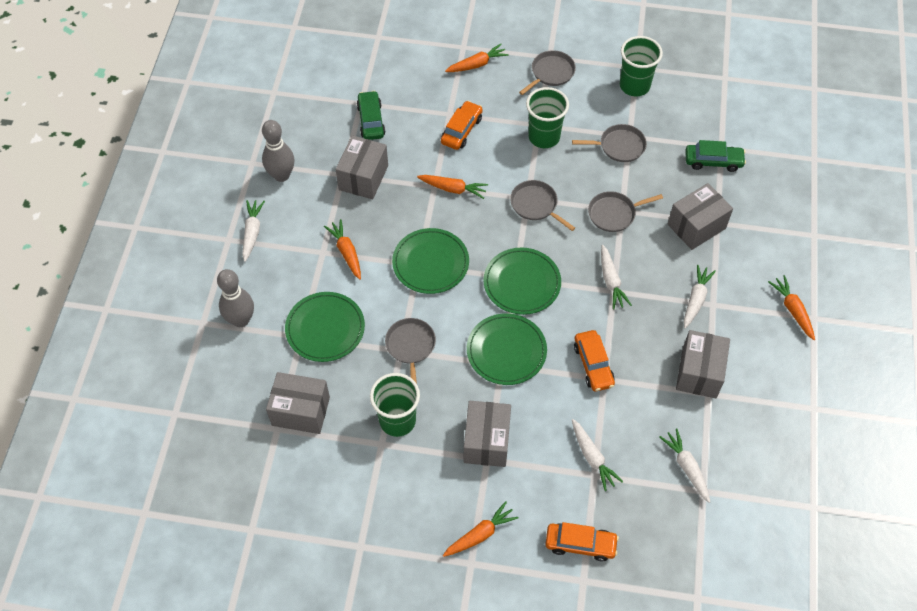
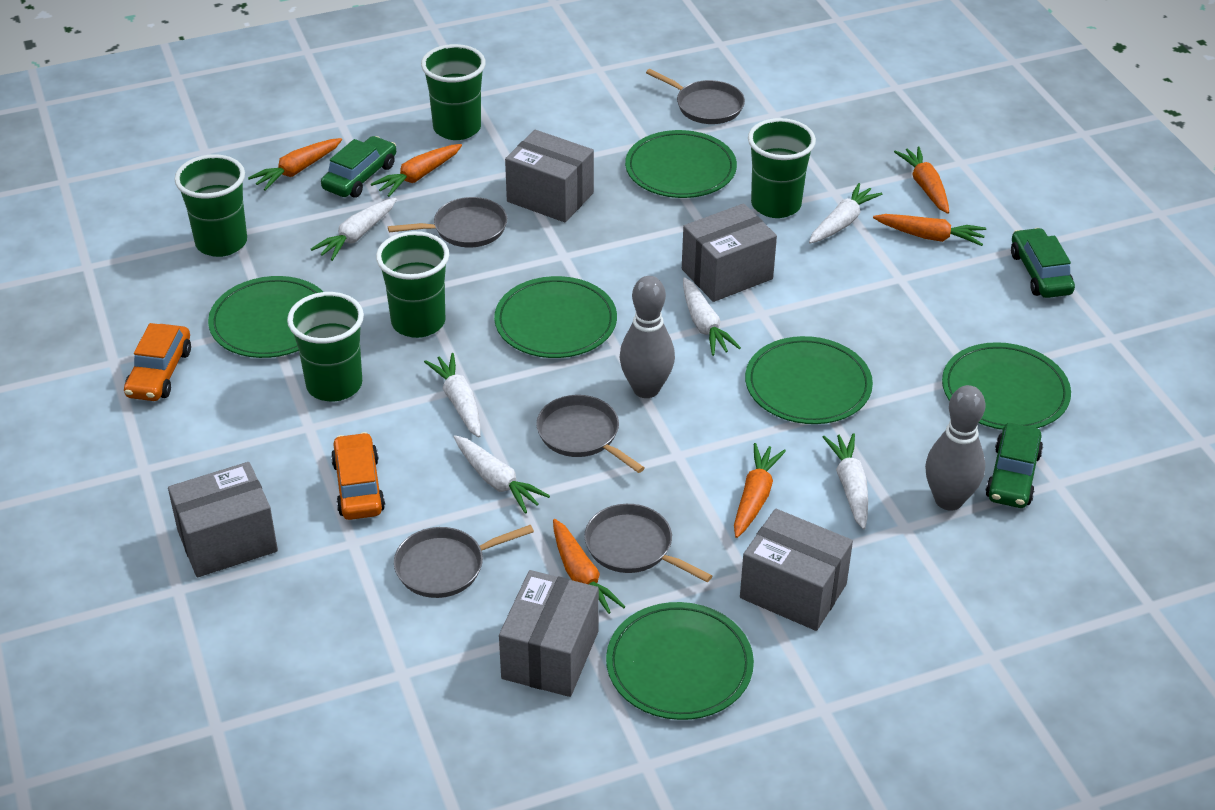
green car: 2 -> 3
green cup: 3 -> 5
green plate: 4 -> 6
orange car: 3 -> 2
orange carrot: 5 -> 6
white carrot: 5 -> 6

